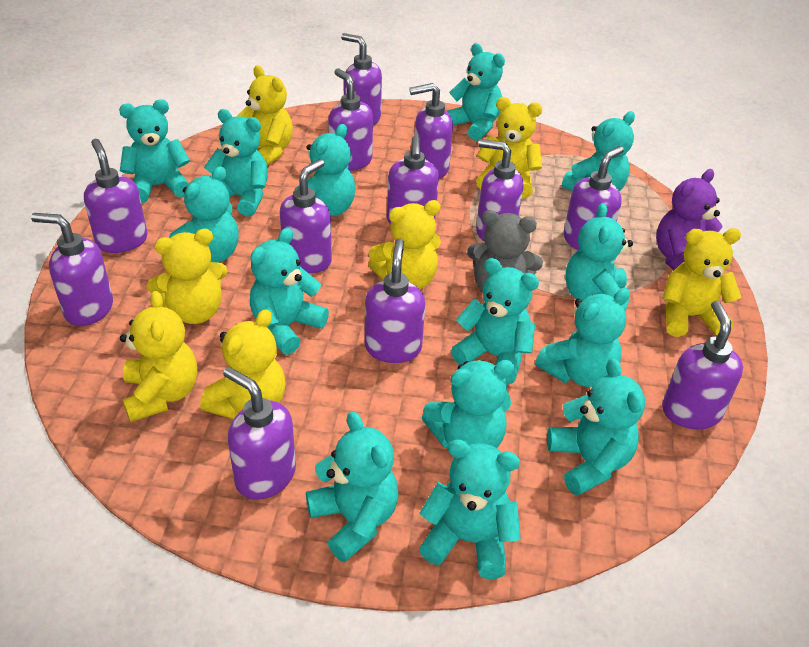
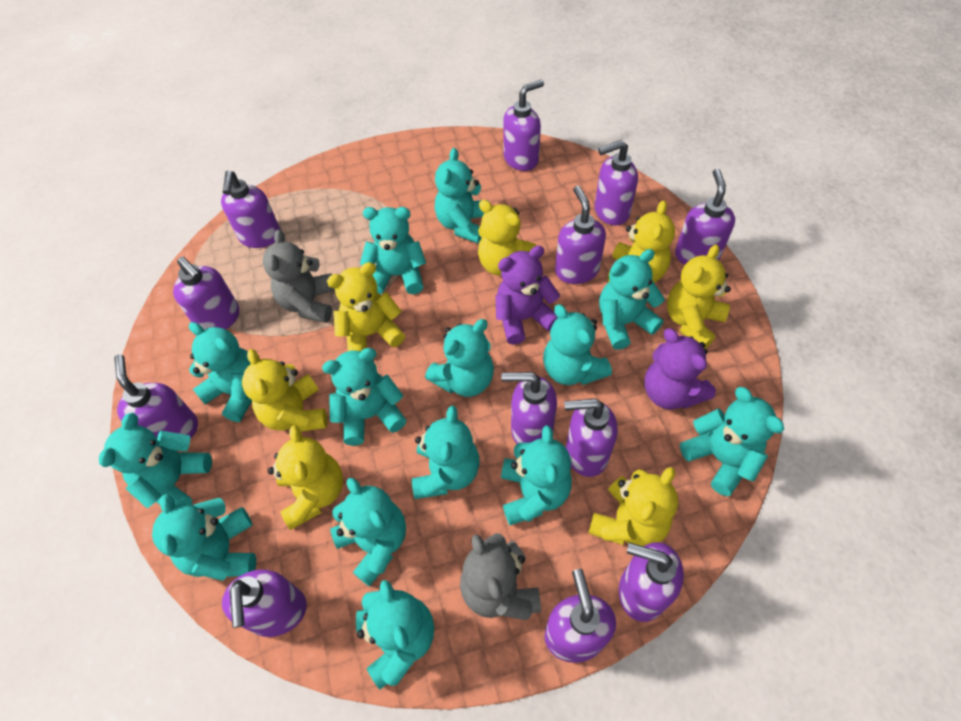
grey teddy bear: 1 -> 2
purple teddy bear: 1 -> 2

